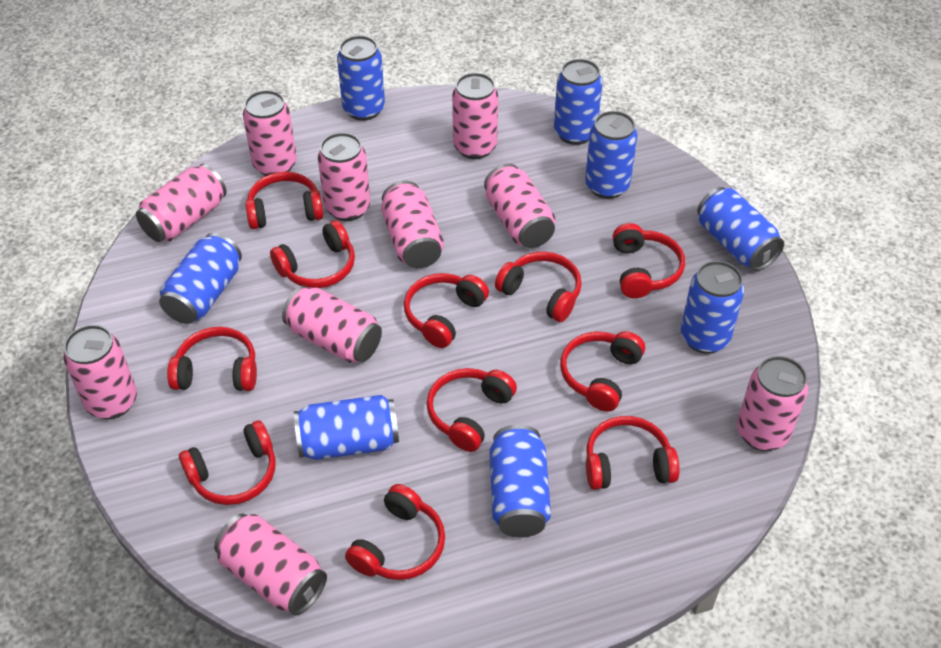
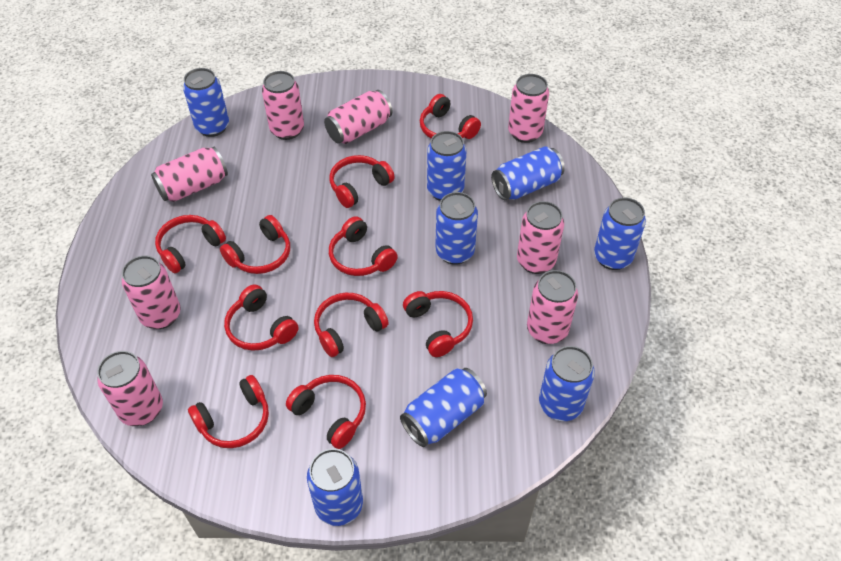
pink can: 10 -> 8
red headphones: 11 -> 10

